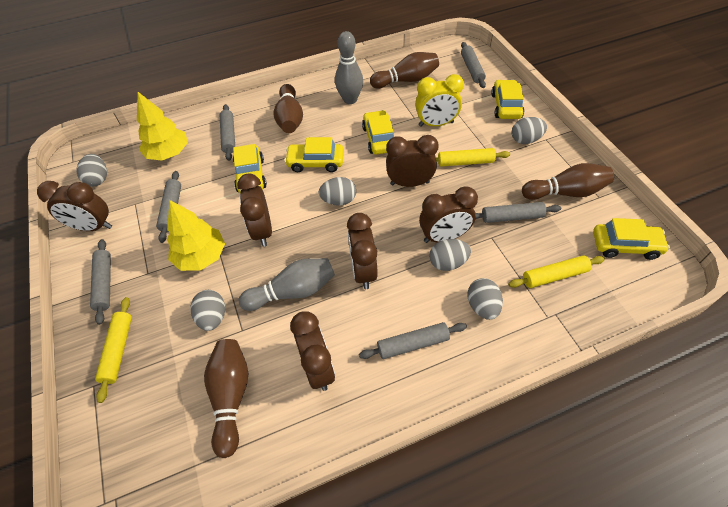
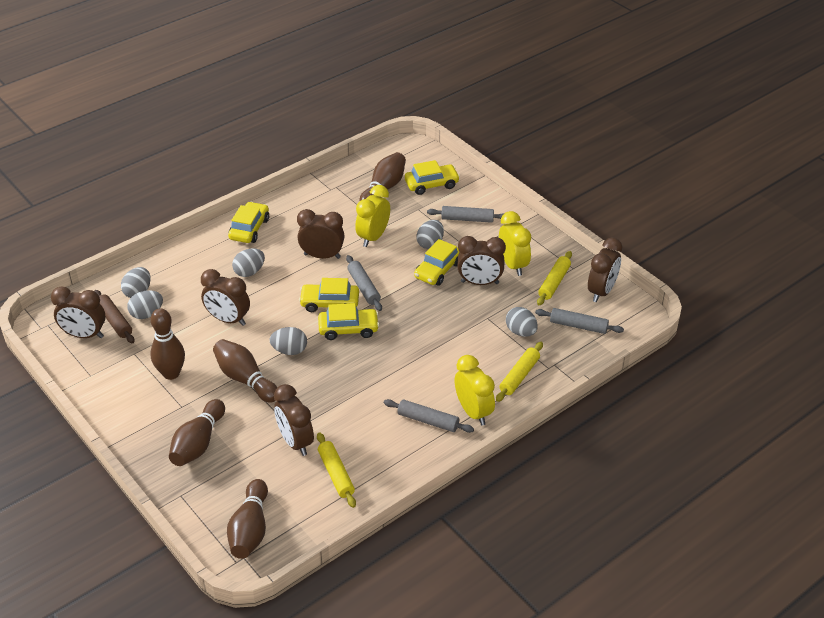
brown bowling pin: 4 -> 5
brown rolling pin: 0 -> 1
grey bowling pin: 2 -> 0
grey rolling pin: 6 -> 4
yellow clock: 1 -> 3
yellow tree: 2 -> 0

